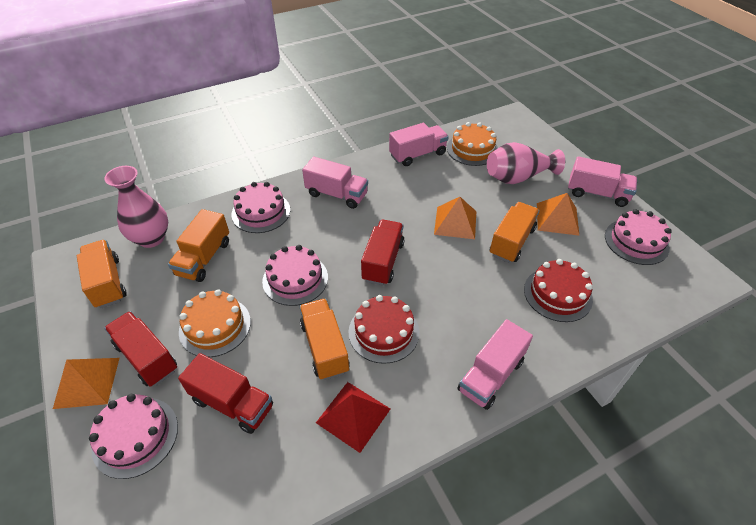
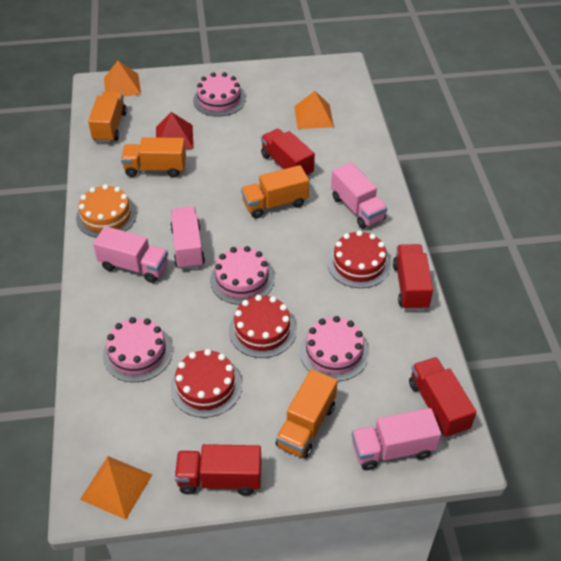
orange cake: 2 -> 1
pink vase: 2 -> 0
red cake: 2 -> 3
red truck: 3 -> 4

